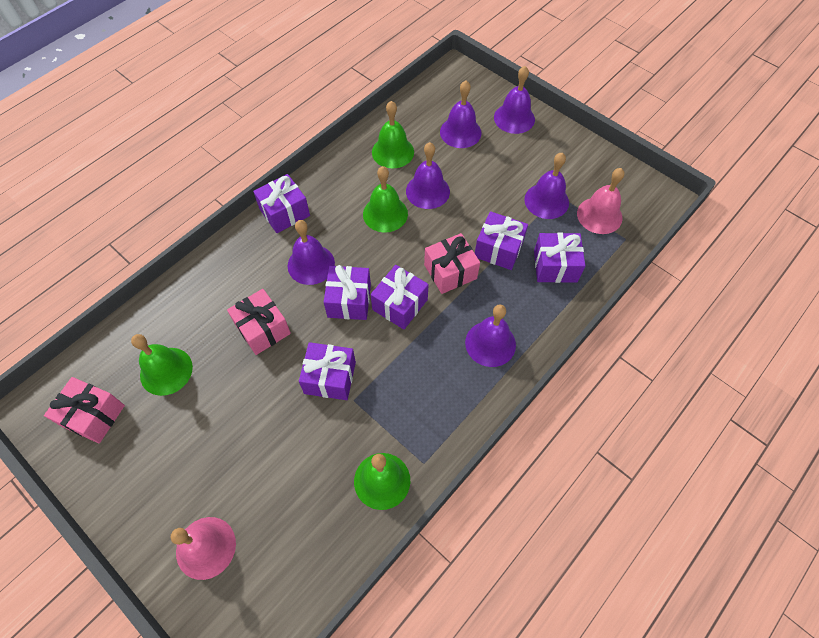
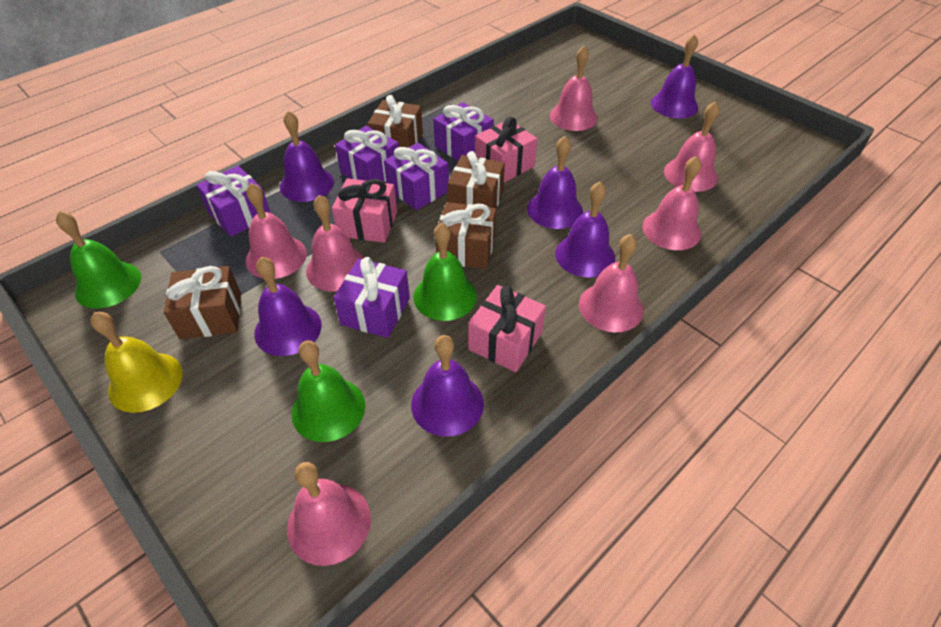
brown gift: 0 -> 4
green bell: 4 -> 3
pink bell: 2 -> 7
purple gift: 6 -> 5
yellow bell: 0 -> 1

